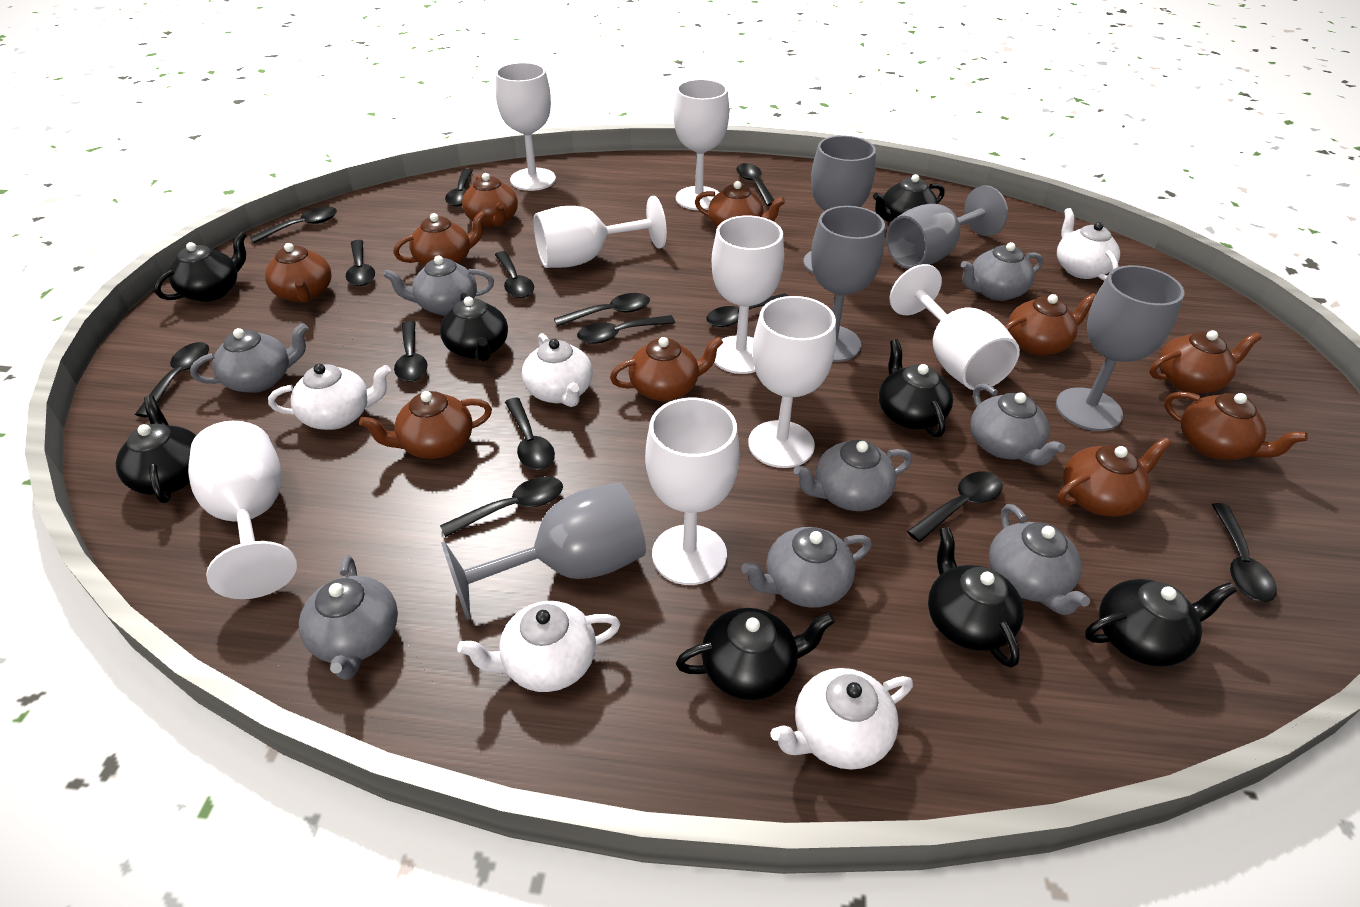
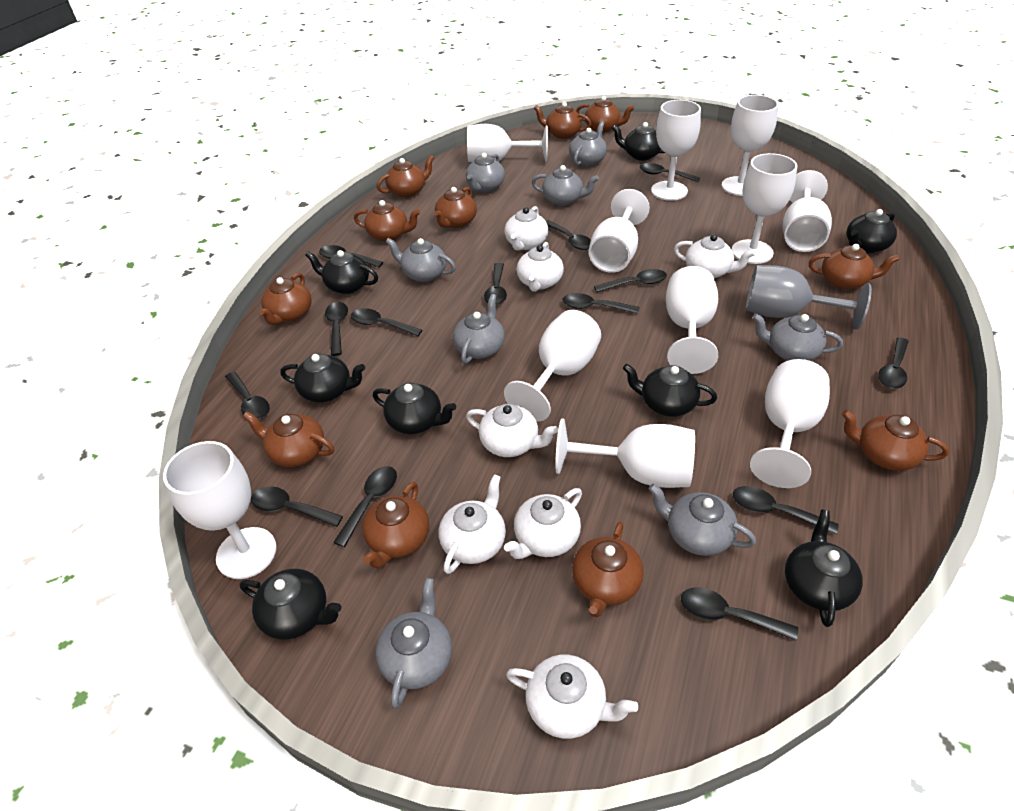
brown teapot: 10 -> 11
grey goblet: 5 -> 1
white goblet: 8 -> 11
white teapot: 5 -> 7

